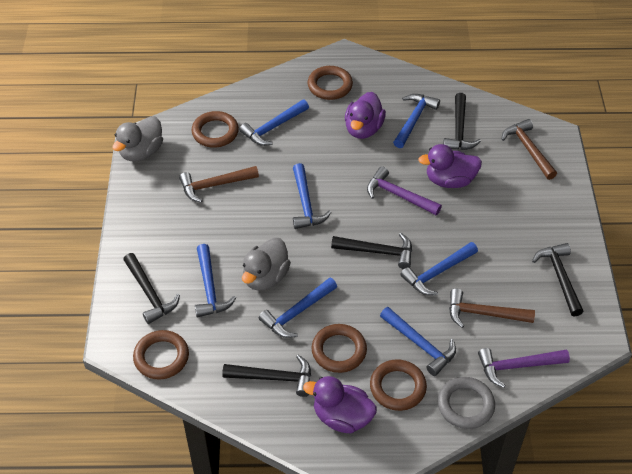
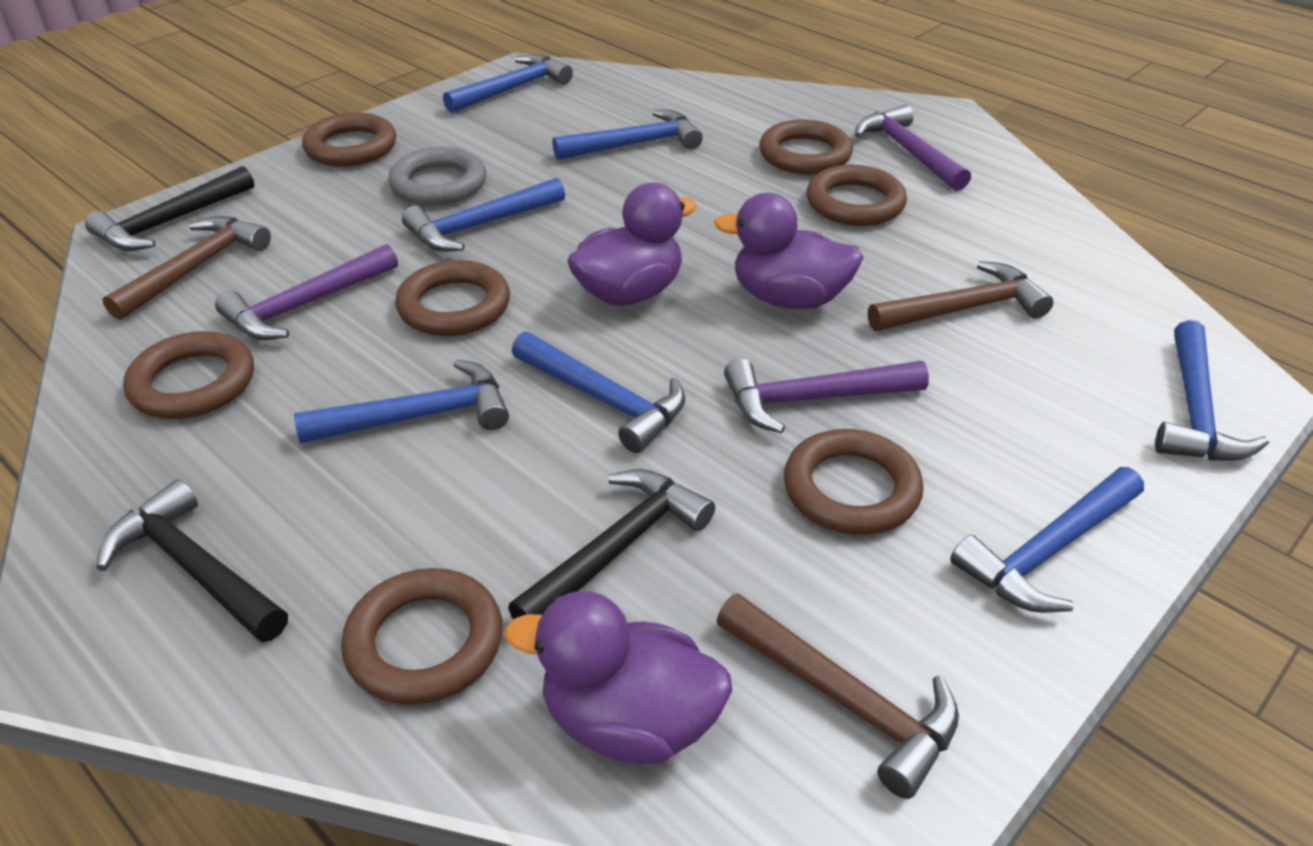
black hammer: 5 -> 3
brown ring: 5 -> 7
grey duck: 2 -> 0
purple hammer: 2 -> 3

